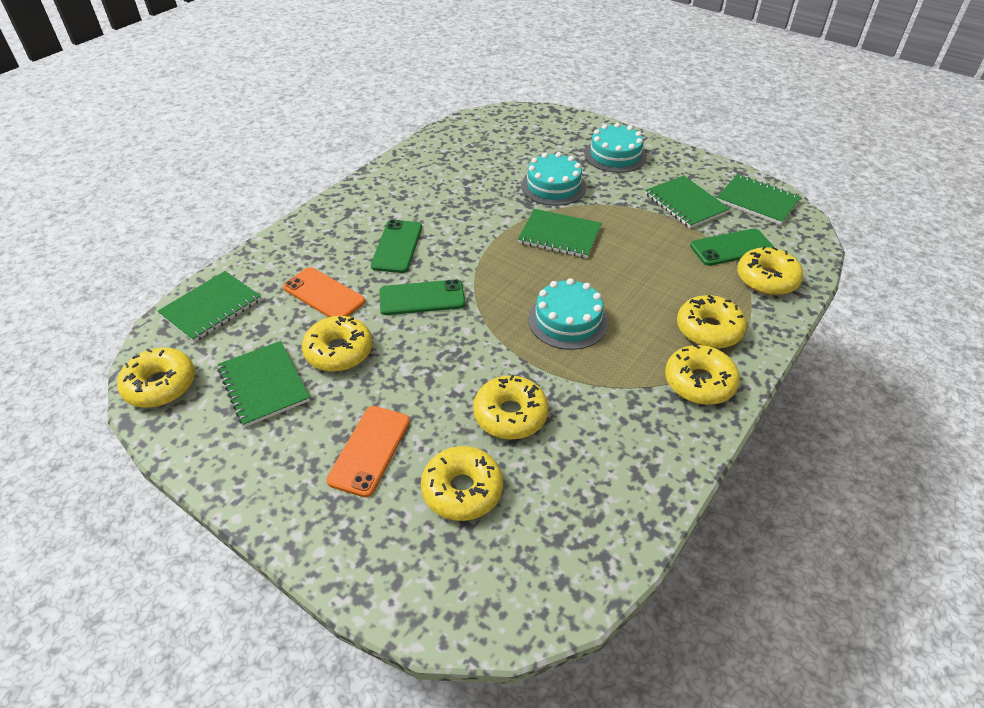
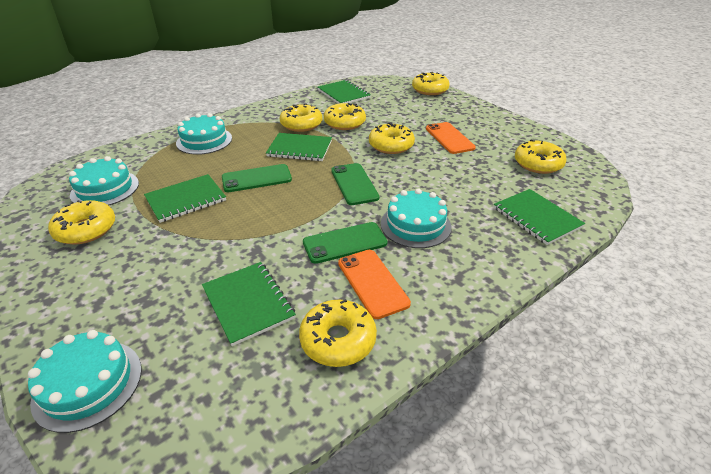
turquoise cake: 3 -> 4

